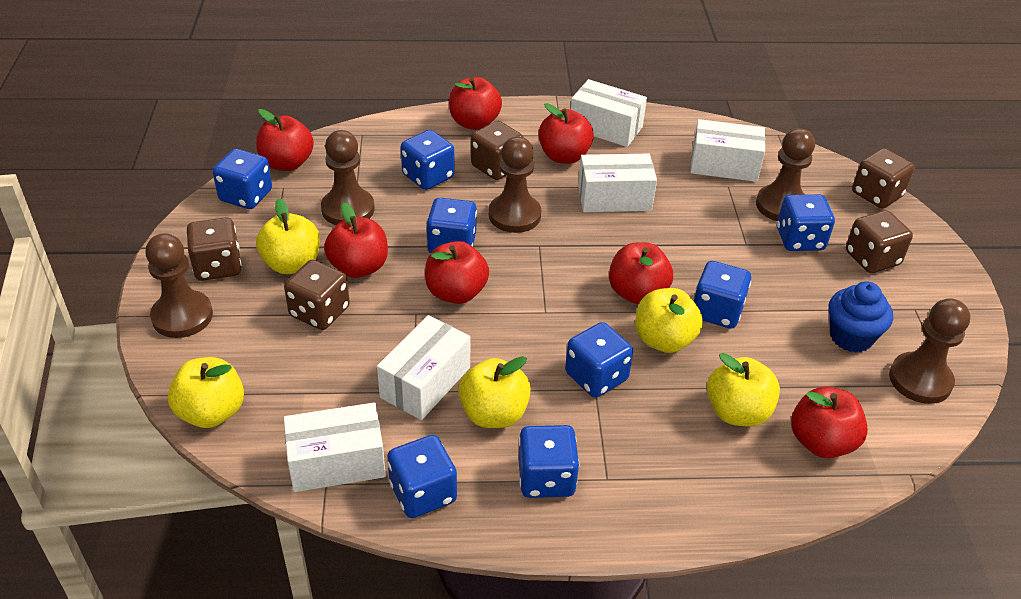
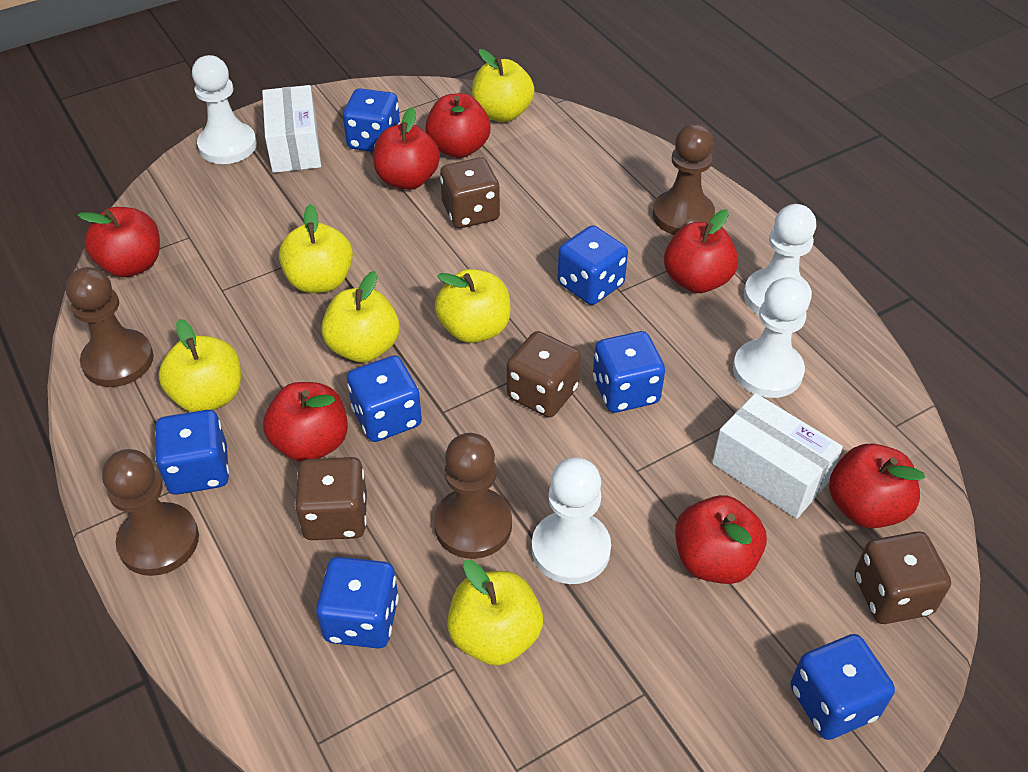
blue cupcake: 1 -> 0
blue dice: 8 -> 7
brown dice: 5 -> 4
brown pawn: 5 -> 4
white box: 5 -> 2
white pawn: 0 -> 4
yellow apple: 5 -> 6

